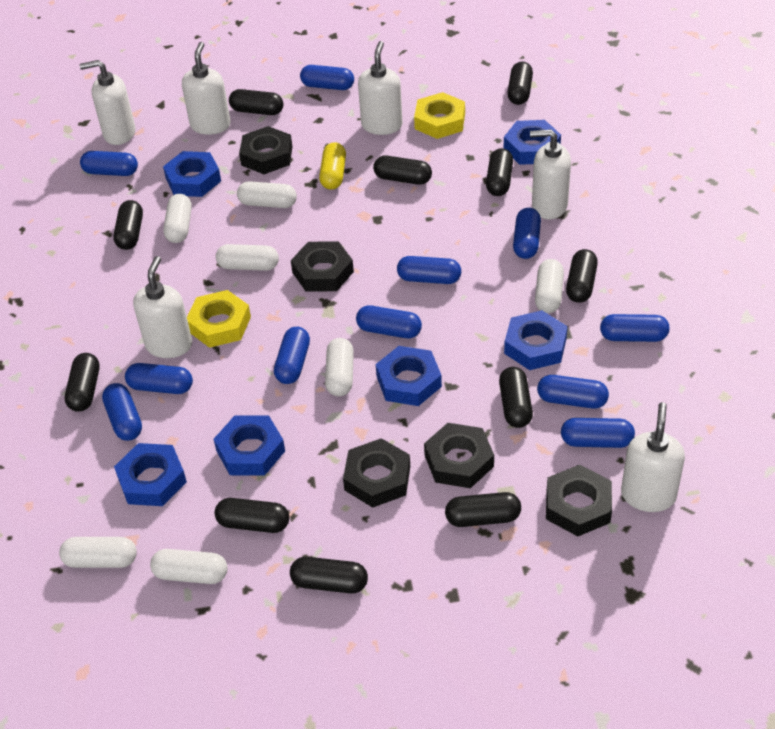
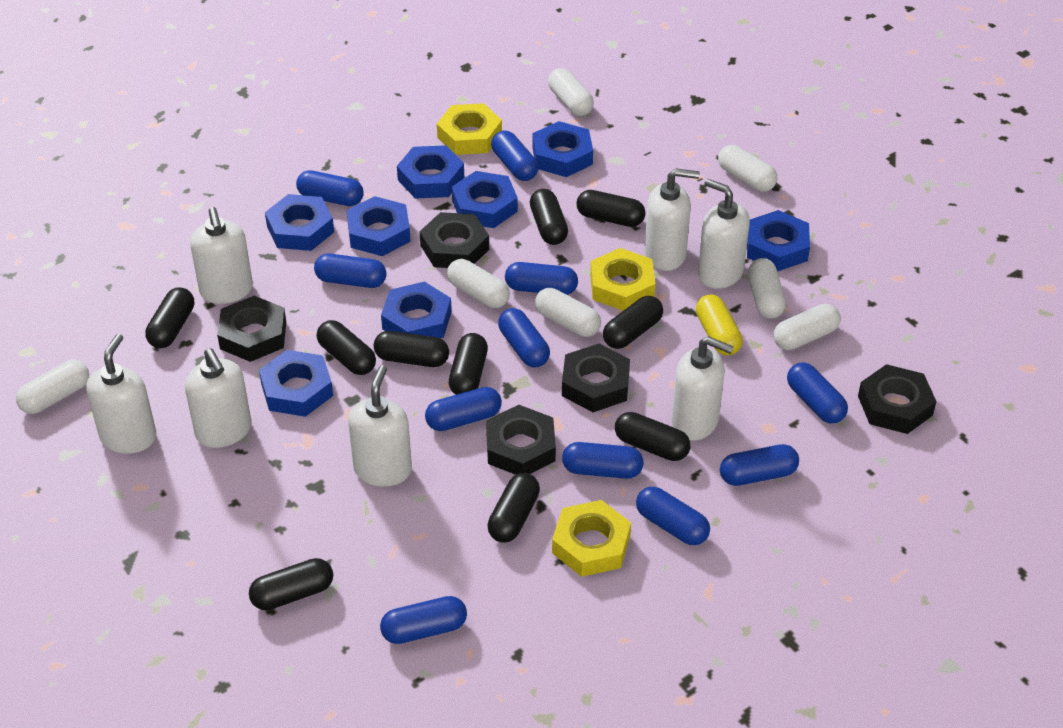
black capsule: 11 -> 10
blue nut: 6 -> 8
white soap dispenser: 6 -> 7
yellow nut: 2 -> 3

